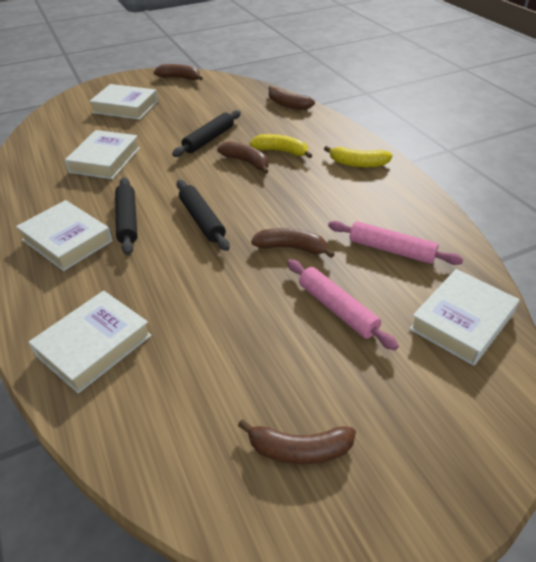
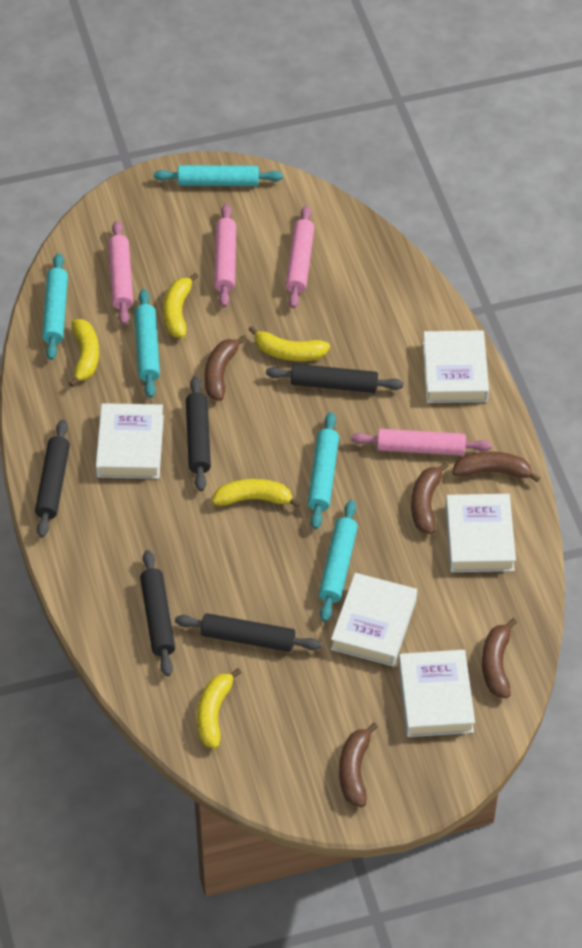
black rolling pin: 3 -> 5
pink rolling pin: 2 -> 4
turquoise rolling pin: 0 -> 5
yellow banana: 2 -> 5

